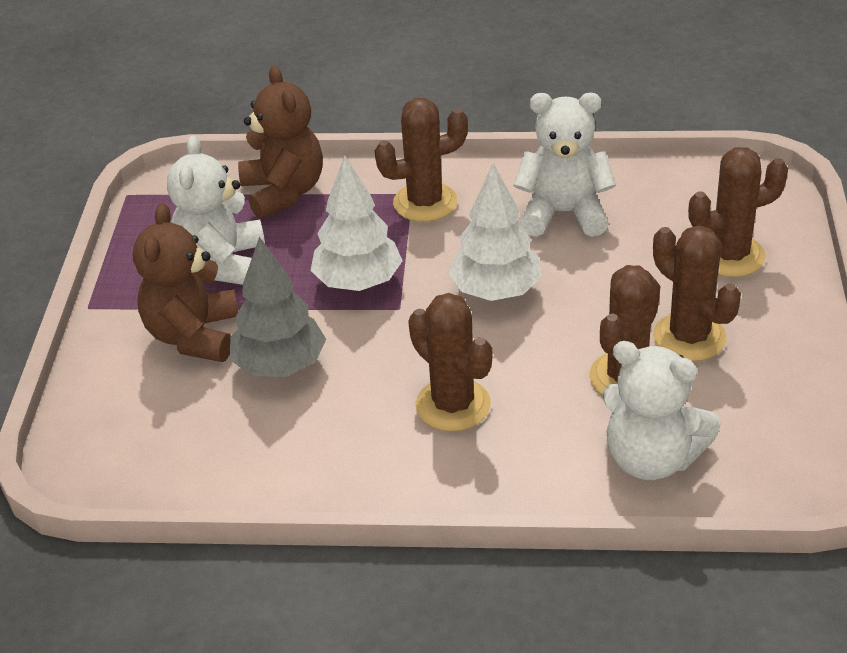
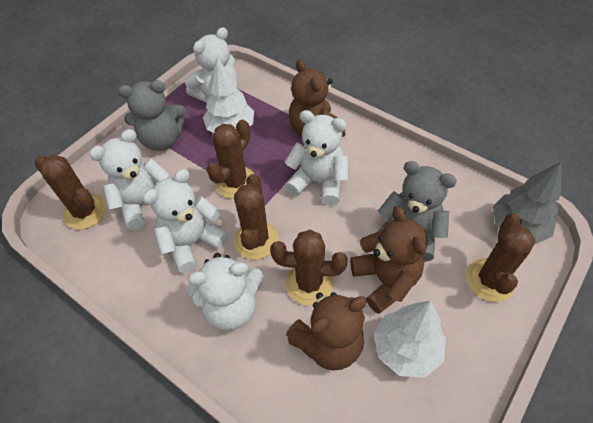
brown teddy bear: 2 -> 3
grey teddy bear: 0 -> 2
white teddy bear: 3 -> 5

